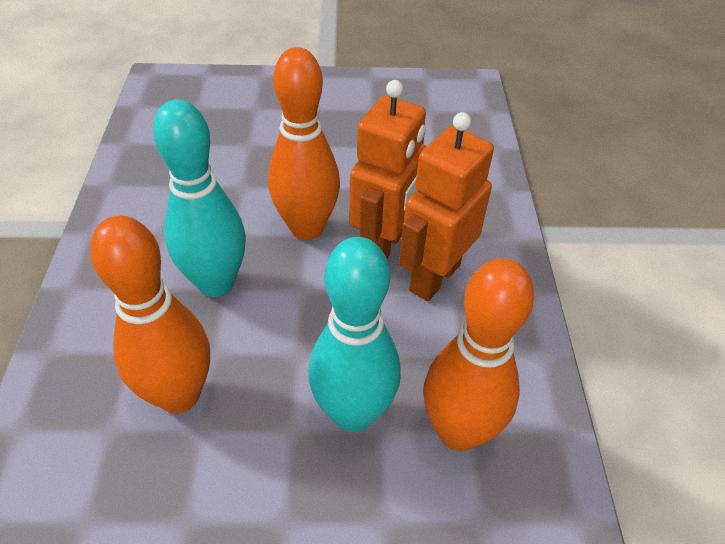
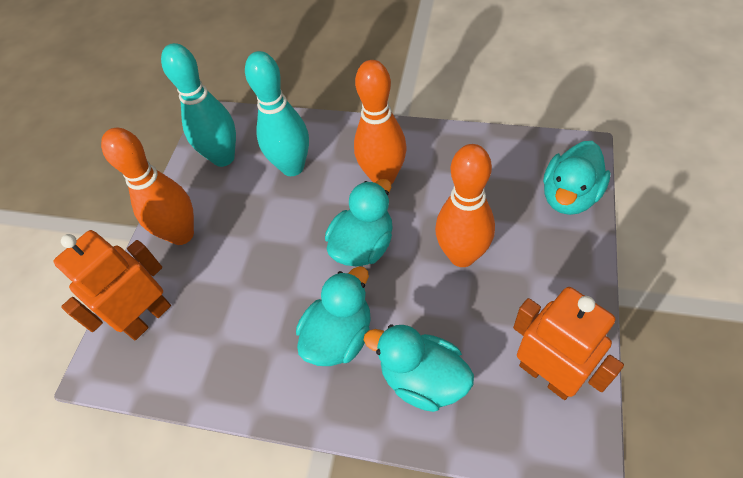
turquoise duck: 0 -> 4

